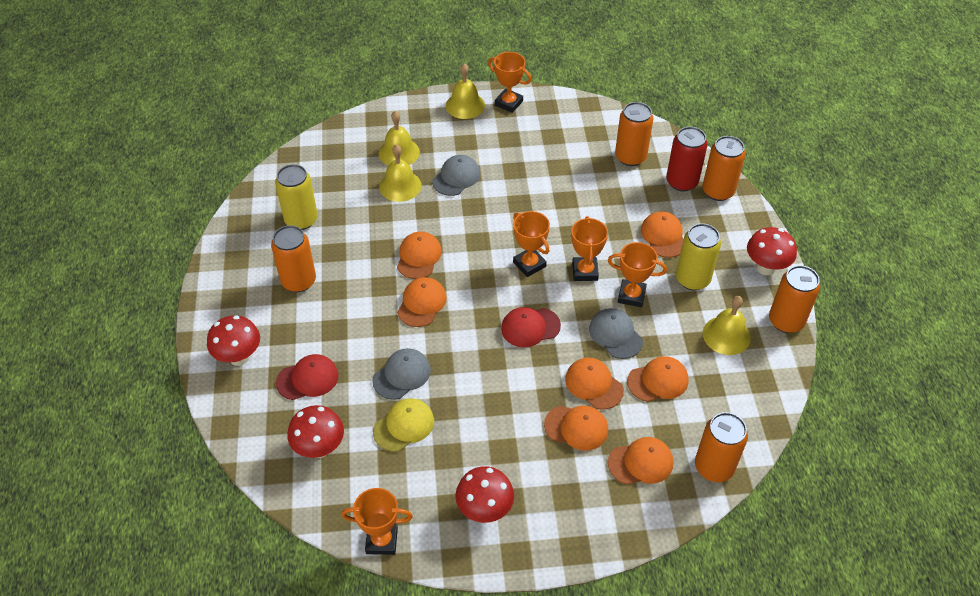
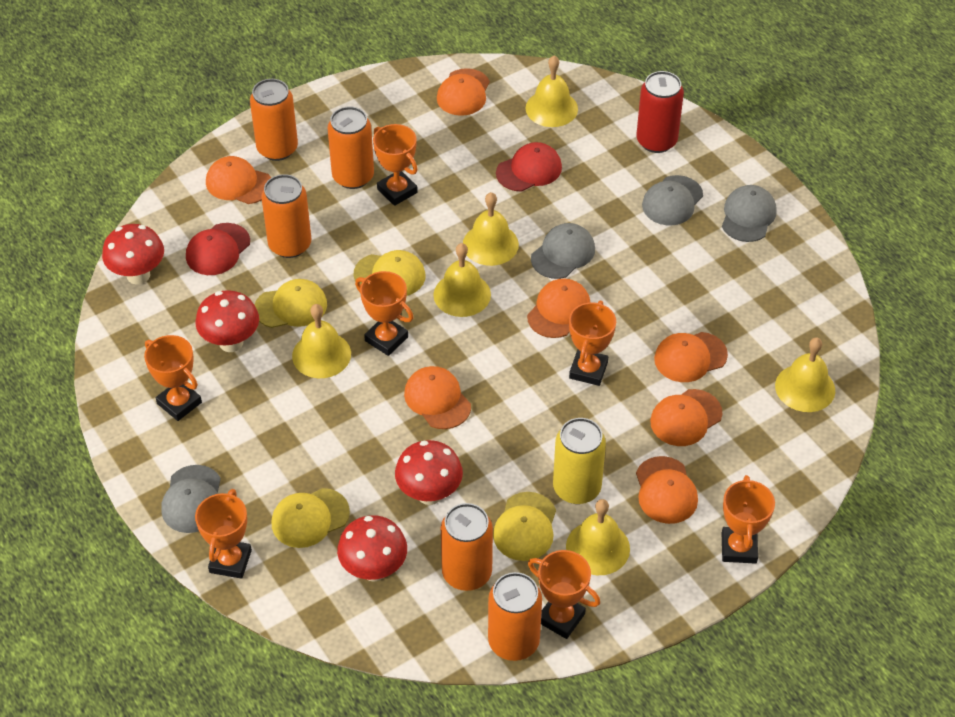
grey cap: 3 -> 4
orange trophy: 5 -> 7
yellow bell: 4 -> 6
yellow can: 2 -> 1
yellow cap: 1 -> 4

